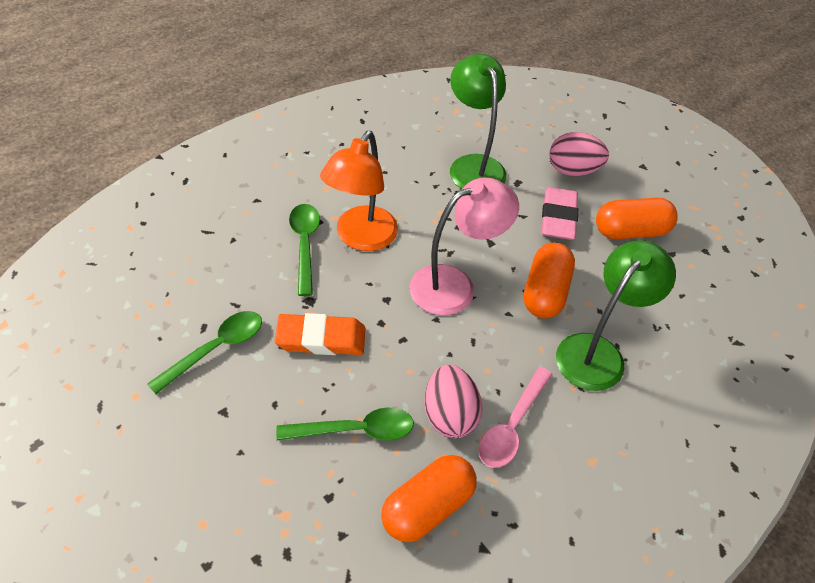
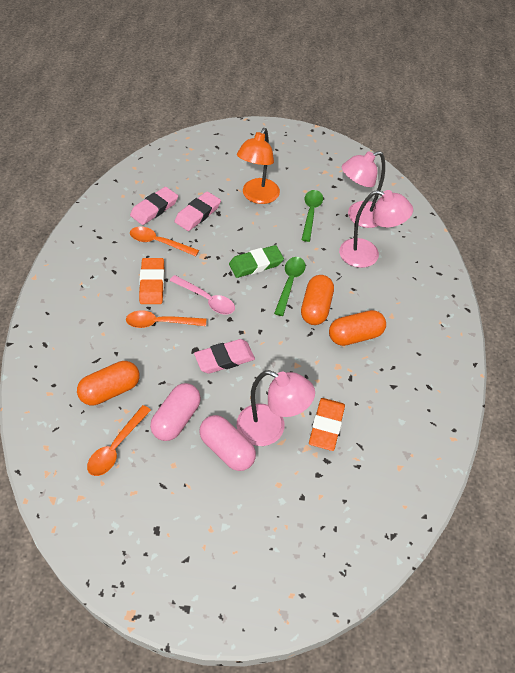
green eraser: 0 -> 1
green lamp: 2 -> 0
green spoon: 3 -> 2
orange eraser: 1 -> 2
orange spoon: 0 -> 3
pink capsule: 0 -> 2
pink egg: 2 -> 0
pink eraser: 1 -> 3
pink lamp: 1 -> 3

